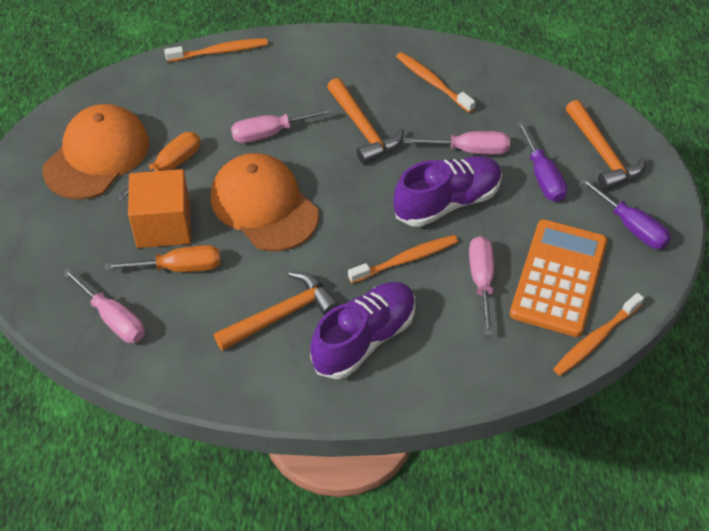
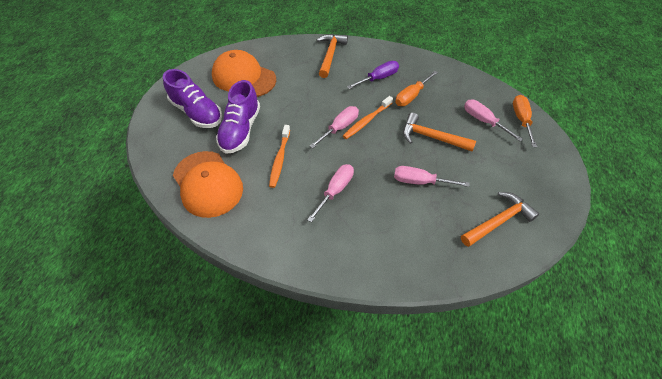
orange calculator: 1 -> 0
orange cube: 1 -> 0
orange toothbrush: 4 -> 2
purple screwdriver: 2 -> 1

